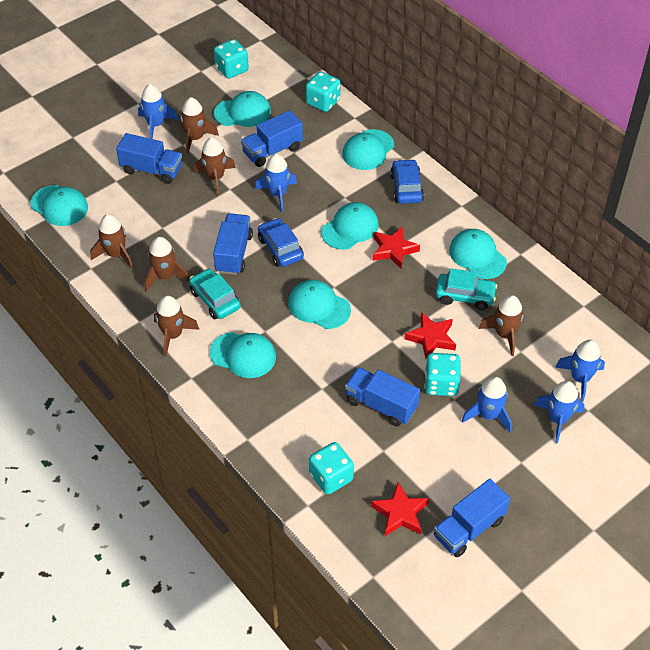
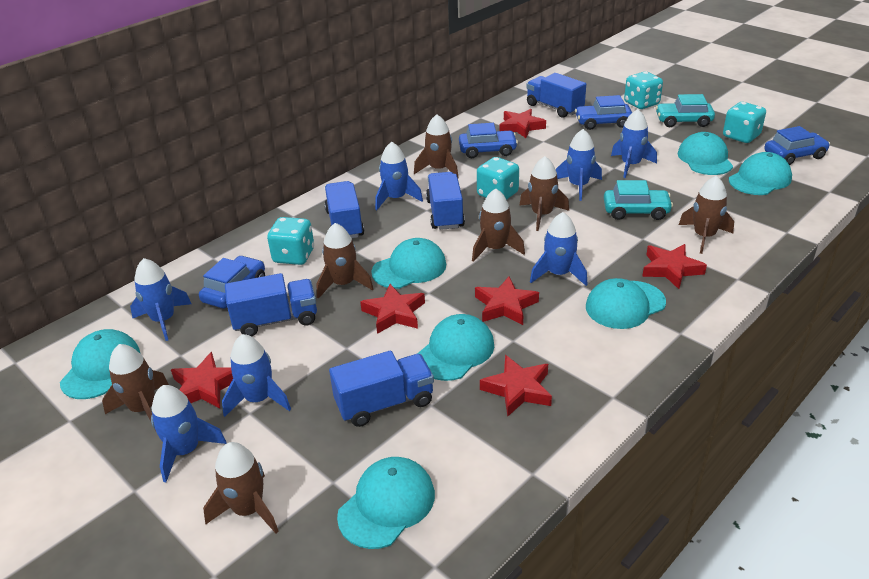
blue car: 2 -> 4
blue rocket: 5 -> 7
brown rocket: 6 -> 7
red star: 3 -> 6

